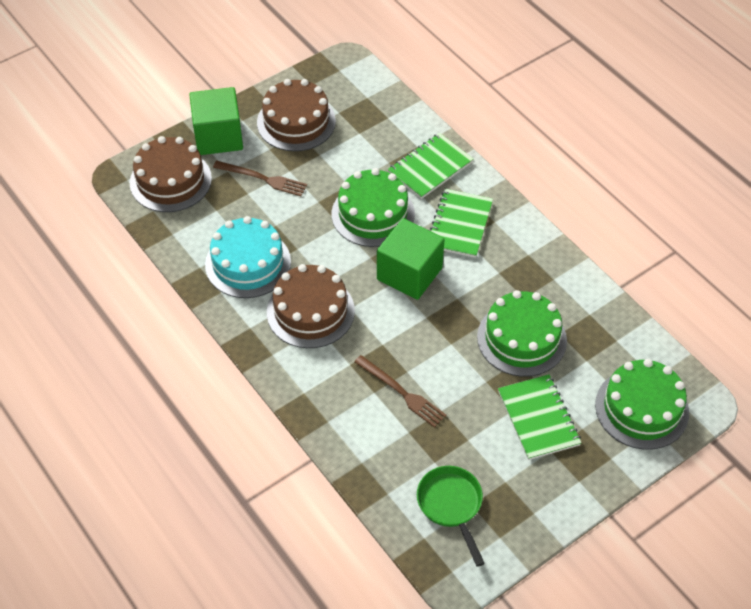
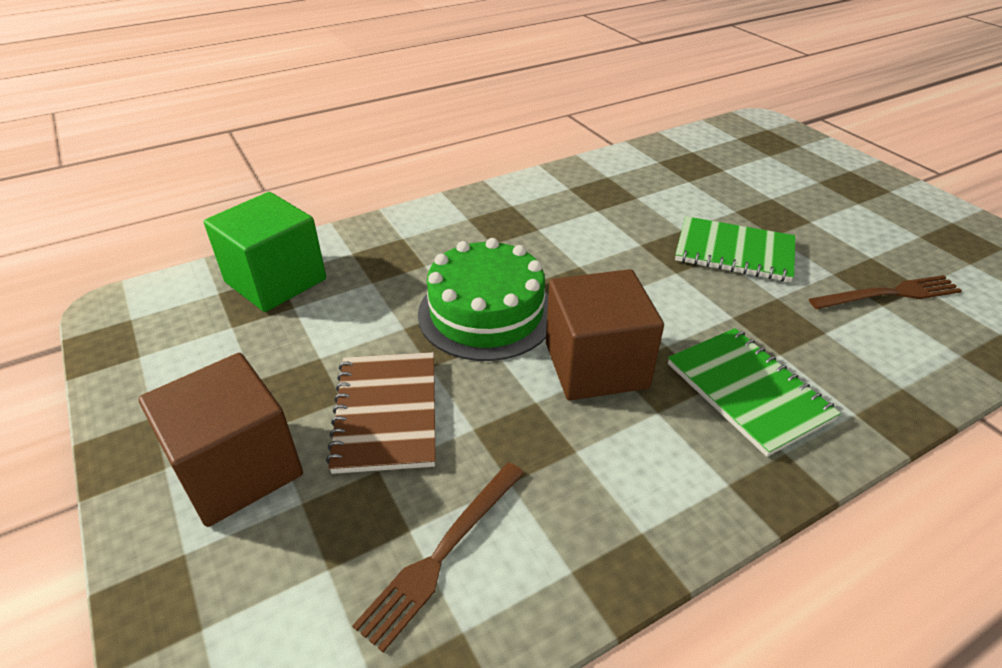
brown cake: 3 -> 0
brown cube: 0 -> 2
brown notebook: 0 -> 1
green cake: 3 -> 1
green cube: 2 -> 1
green notebook: 3 -> 2
green pan: 1 -> 0
turquoise cake: 1 -> 0

